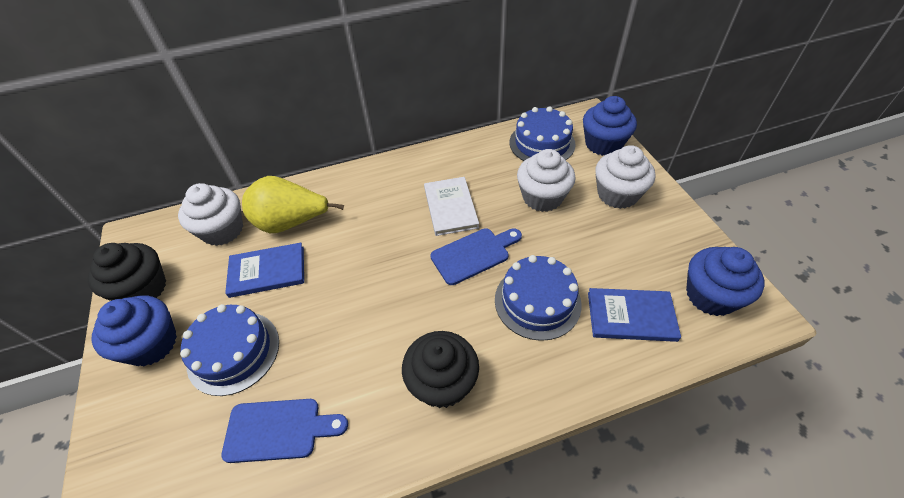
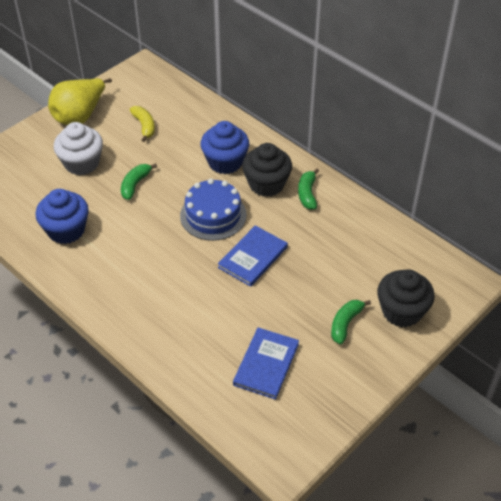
blue cake: 3 -> 1
blue cupcake: 3 -> 2
blue cutting board: 2 -> 0
green banana: 0 -> 3
white book: 1 -> 0
white cupcake: 3 -> 1
yellow banana: 0 -> 1

